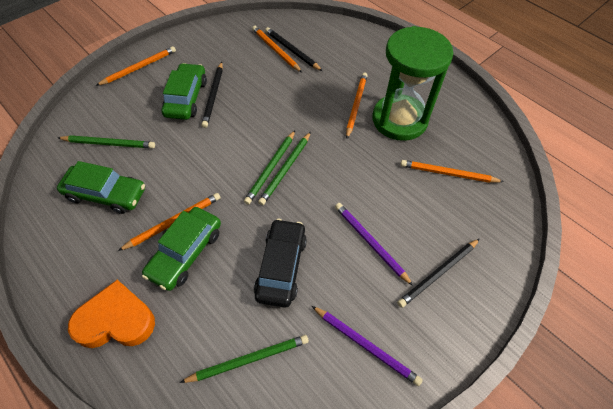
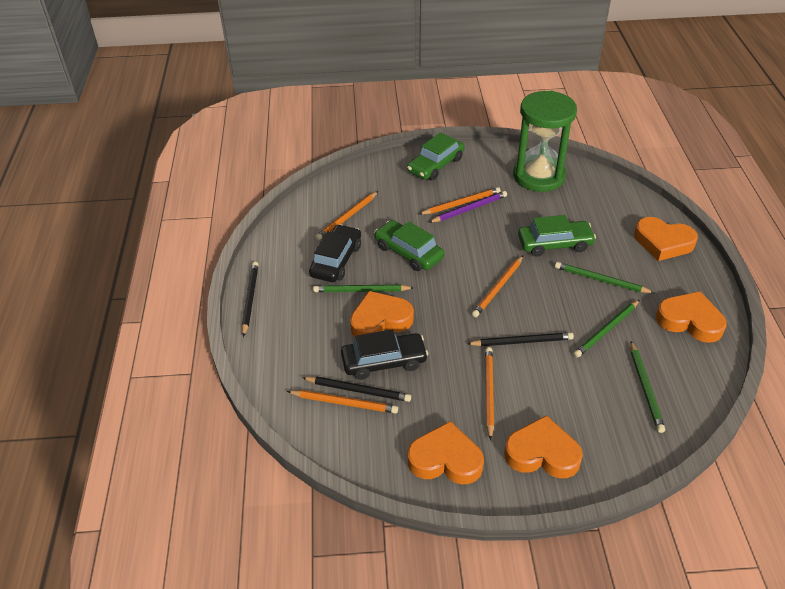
black car: 1 -> 2
orange heart: 1 -> 5
purple pencil: 2 -> 1

